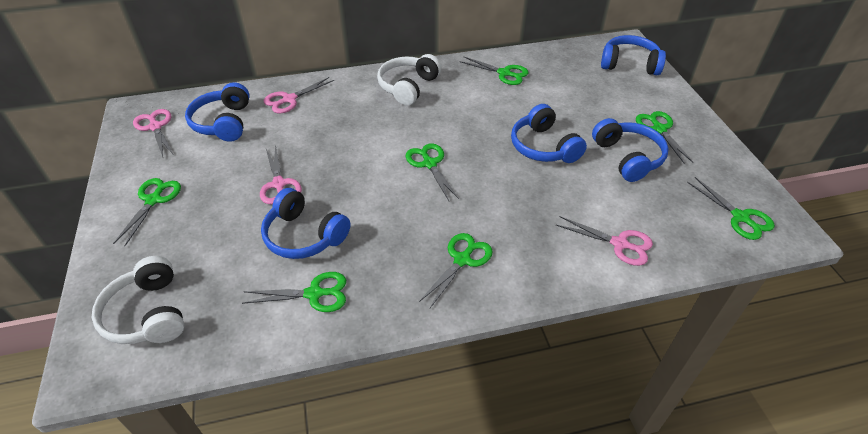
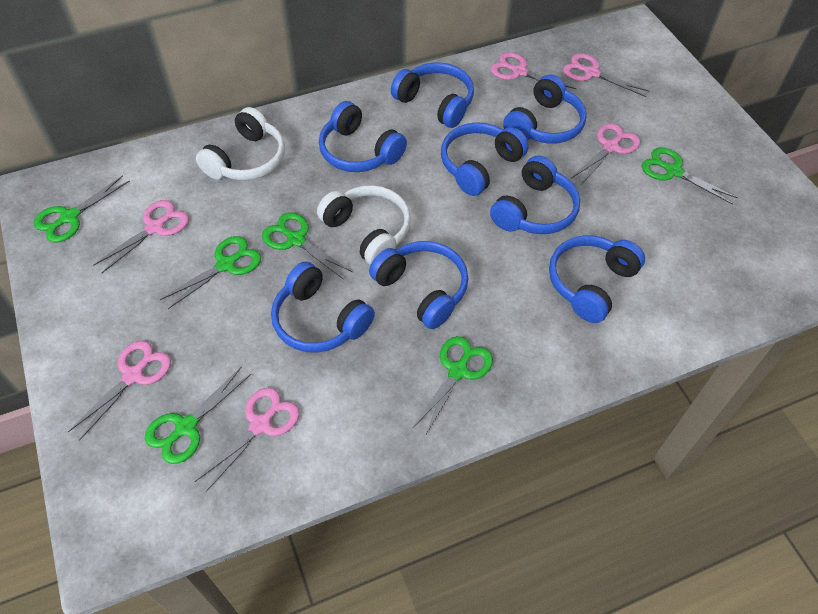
blue headphones: 5 -> 8
green scissors: 7 -> 6
pink scissors: 4 -> 6

